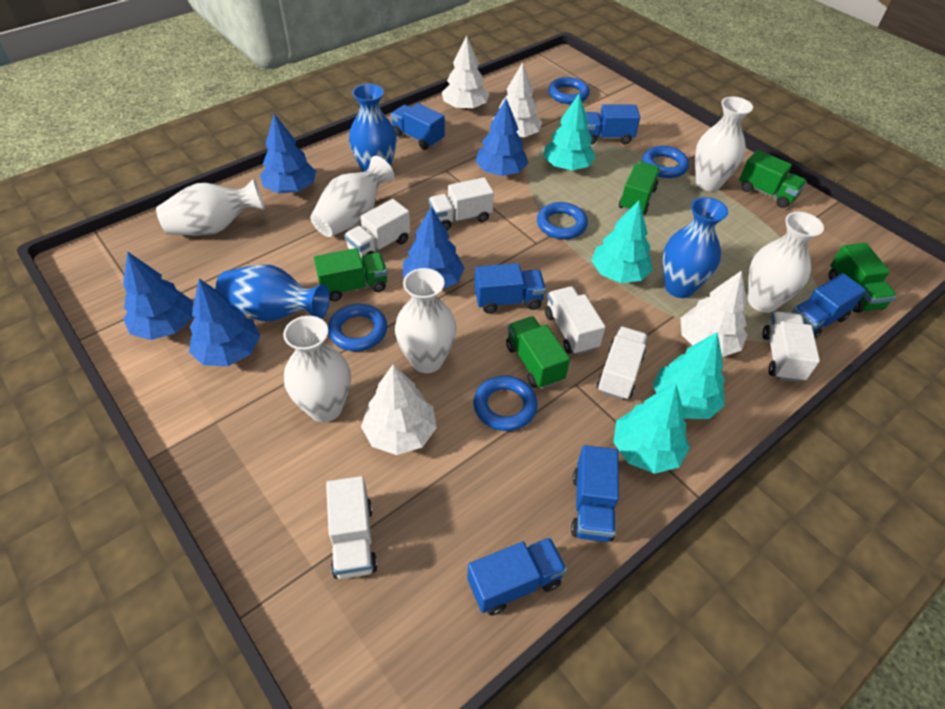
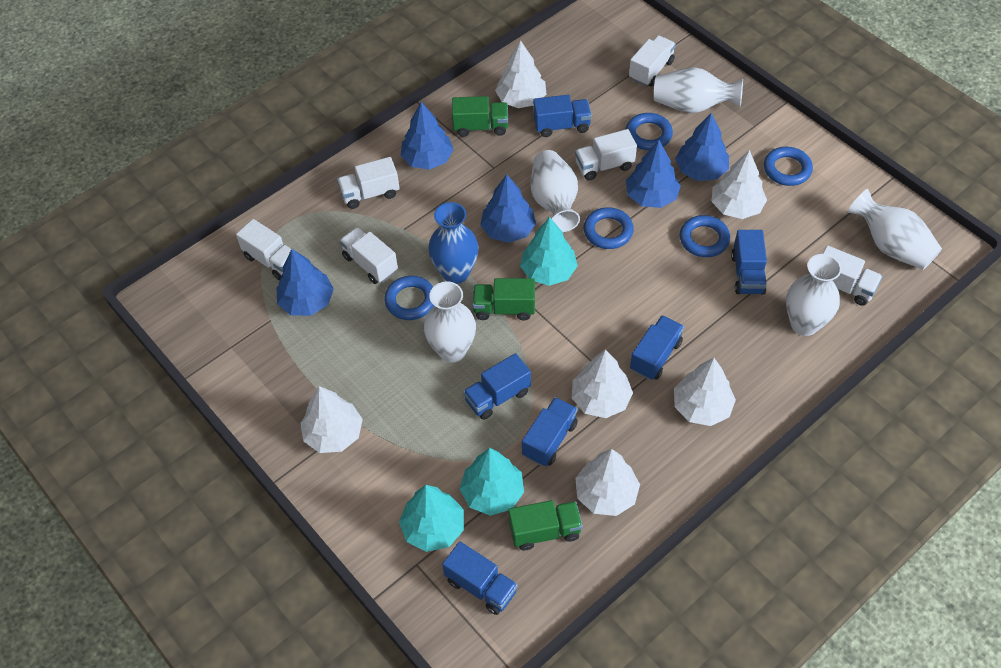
blue vase: 3 -> 1
green truck: 5 -> 3
turquoise tree: 4 -> 3
white tree: 4 -> 6
white vase: 6 -> 5

